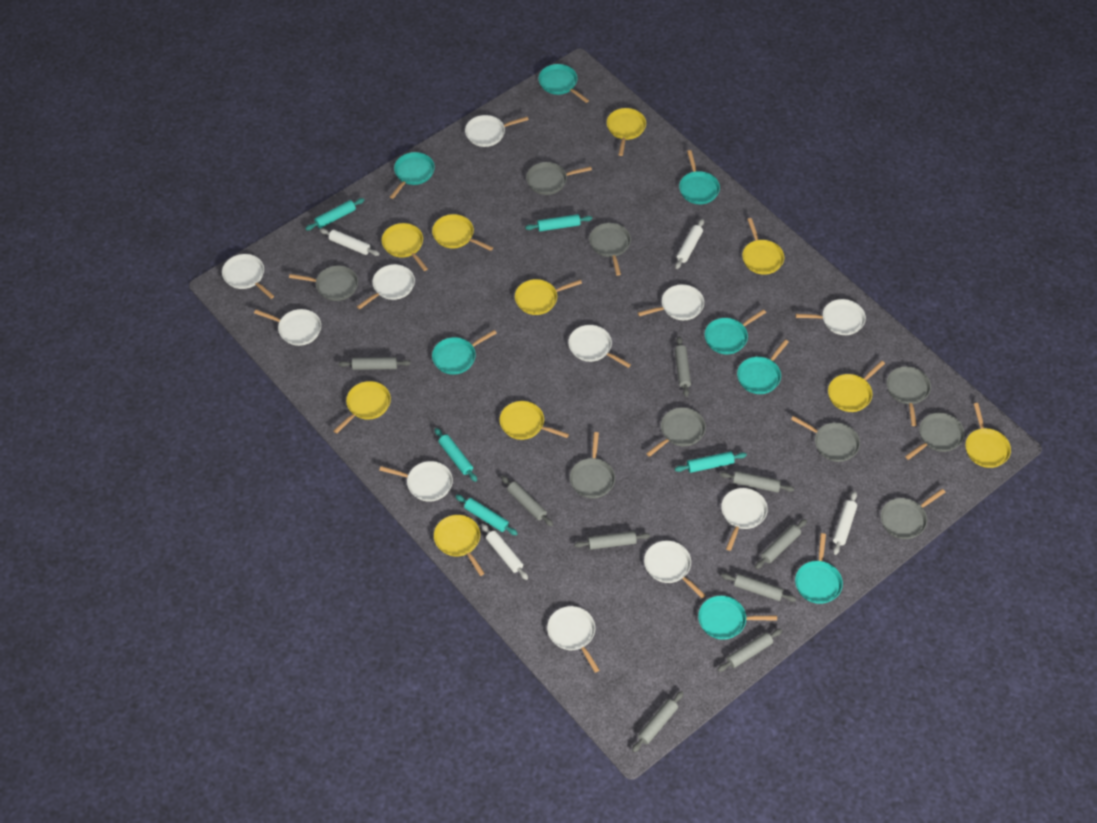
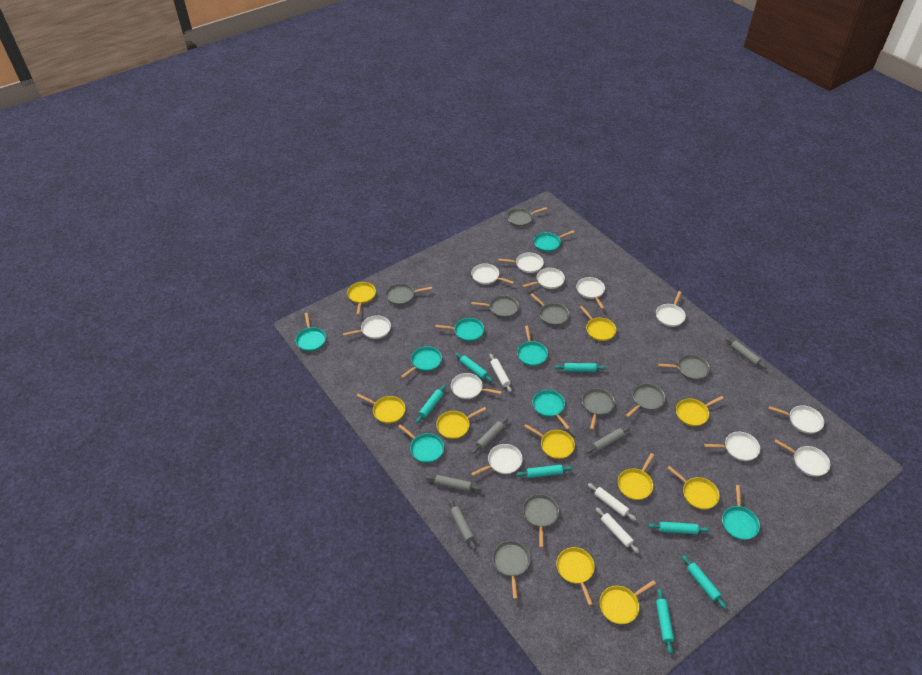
grey rolling pin: 9 -> 5
turquoise rolling pin: 5 -> 7
white rolling pin: 4 -> 3

